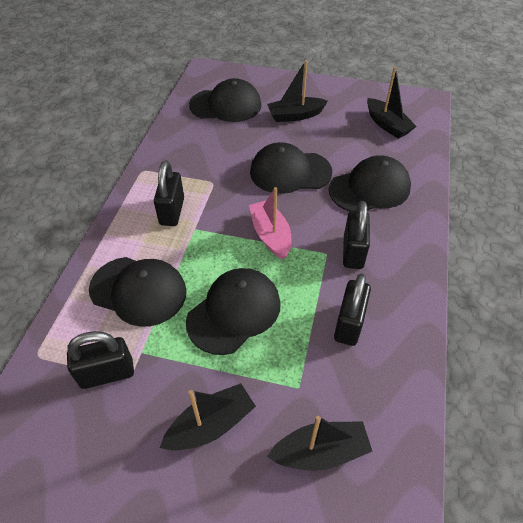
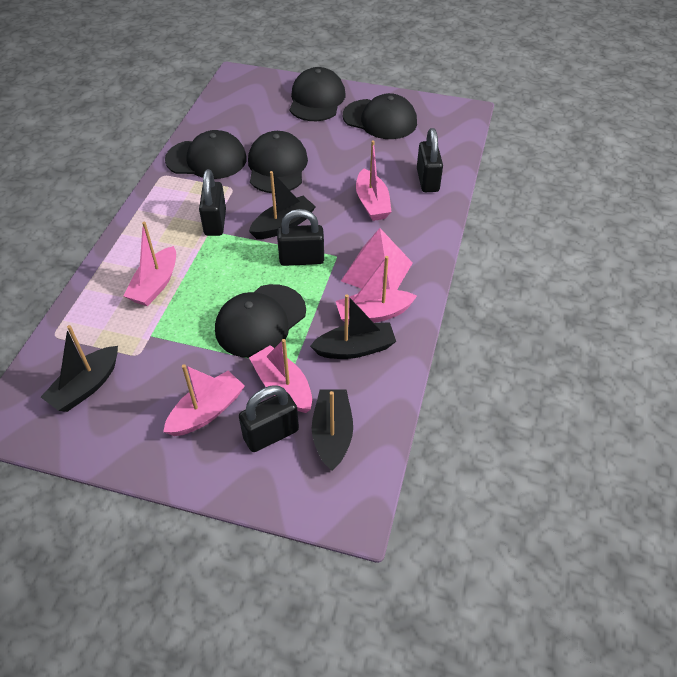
pink boat: 1 -> 5
pink pyramid: 0 -> 1

